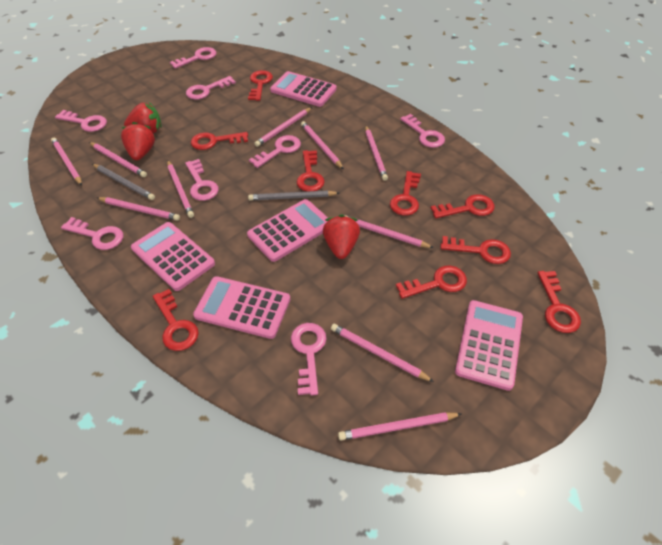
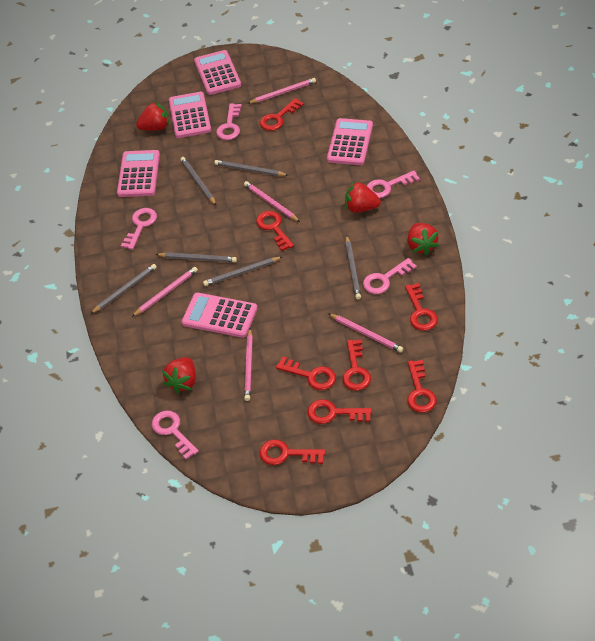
grey pencil: 2 -> 6
pink key: 8 -> 5
pink pencil: 10 -> 5
red key: 9 -> 8
red strawberry: 3 -> 4

